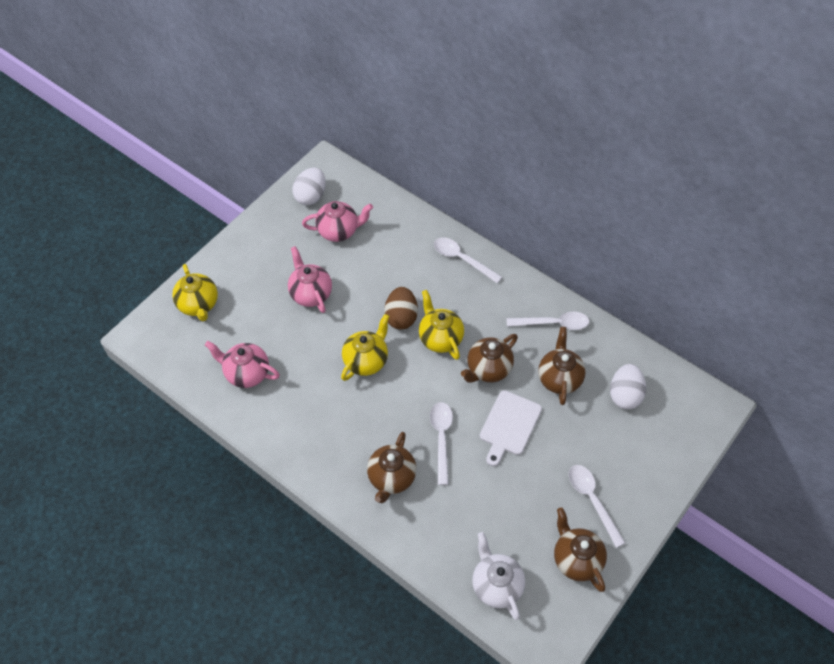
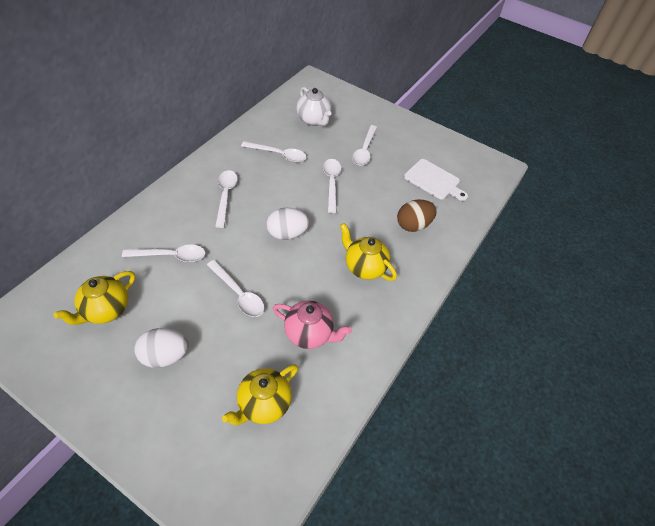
brown teapot: 4 -> 0
pink teapot: 3 -> 1
white spoon: 4 -> 6

